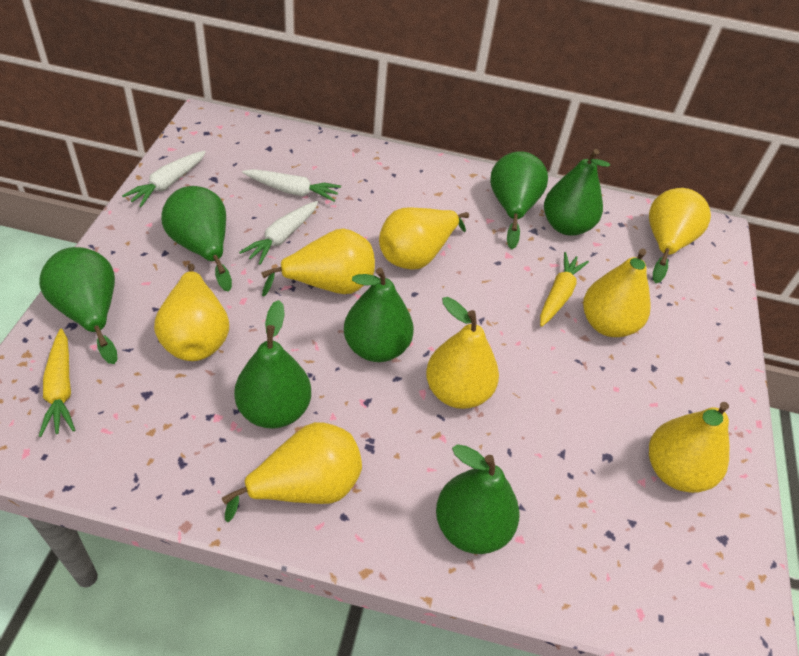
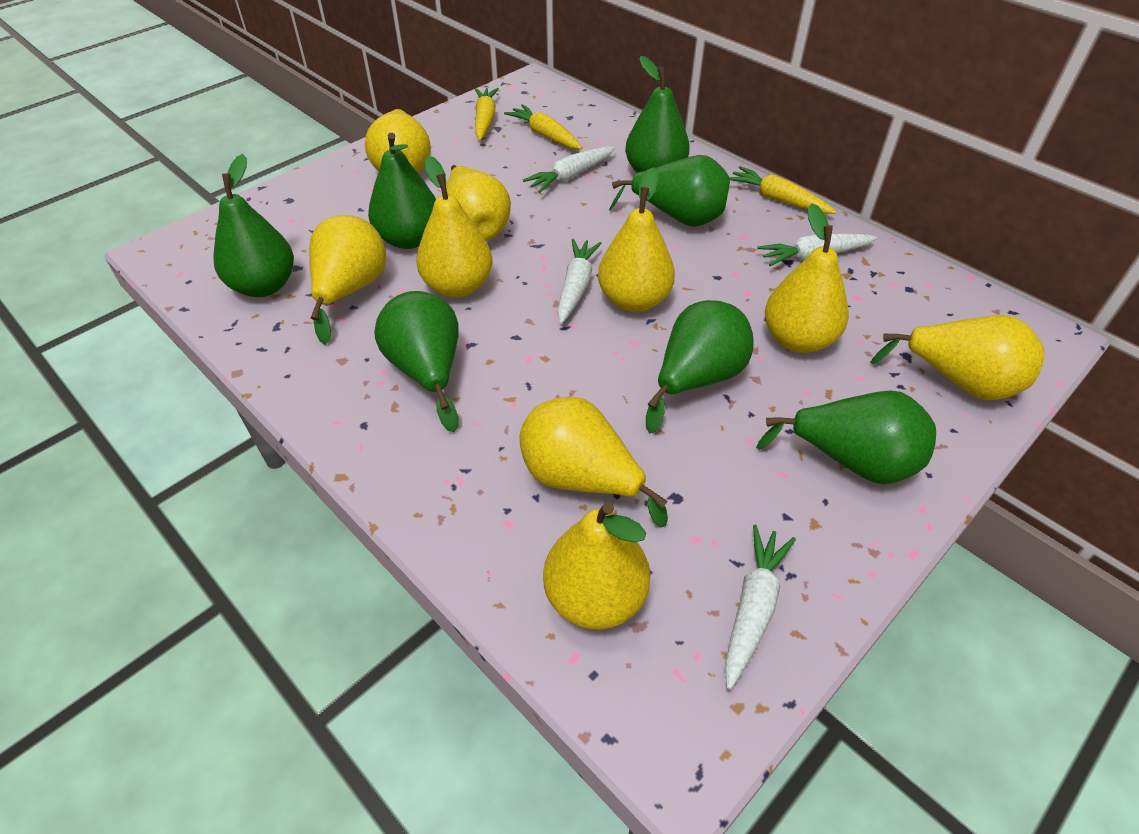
white carrot: 3 -> 4
yellow carrot: 2 -> 3
yellow pear: 8 -> 9

